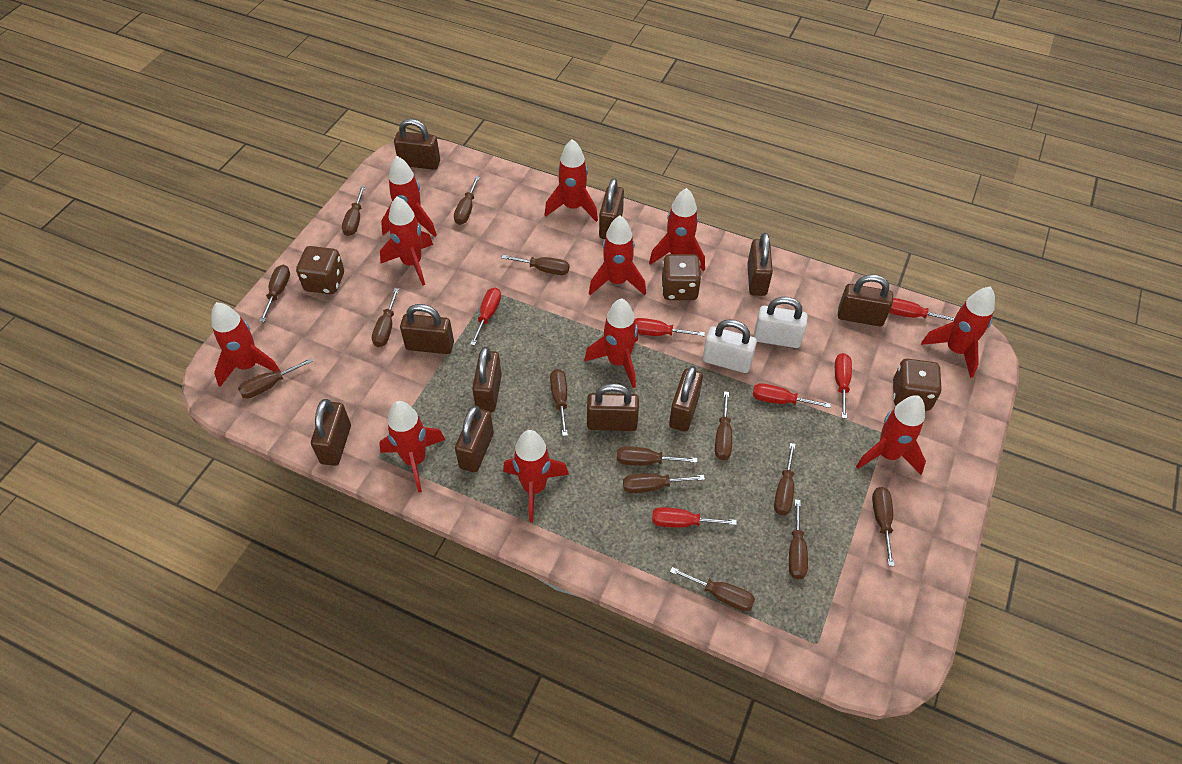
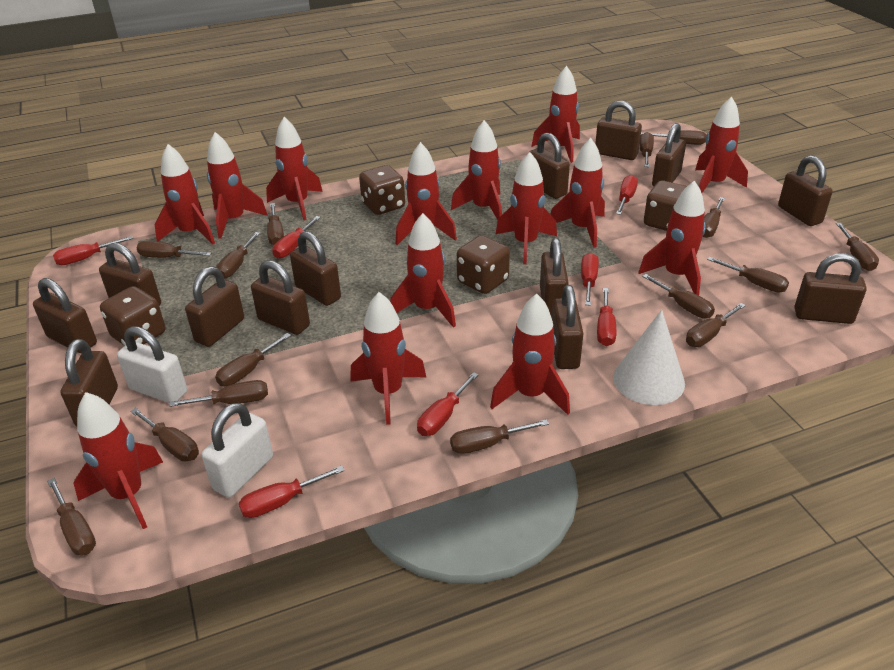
brown dice: 3 -> 4
brown padlock: 10 -> 13
brown screwdriver: 14 -> 15
red rocket: 11 -> 14
red screwdriver: 6 -> 7
white cone: 0 -> 1

